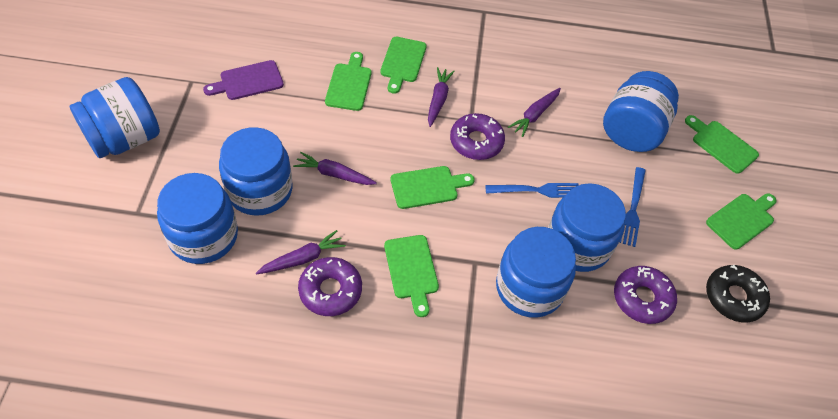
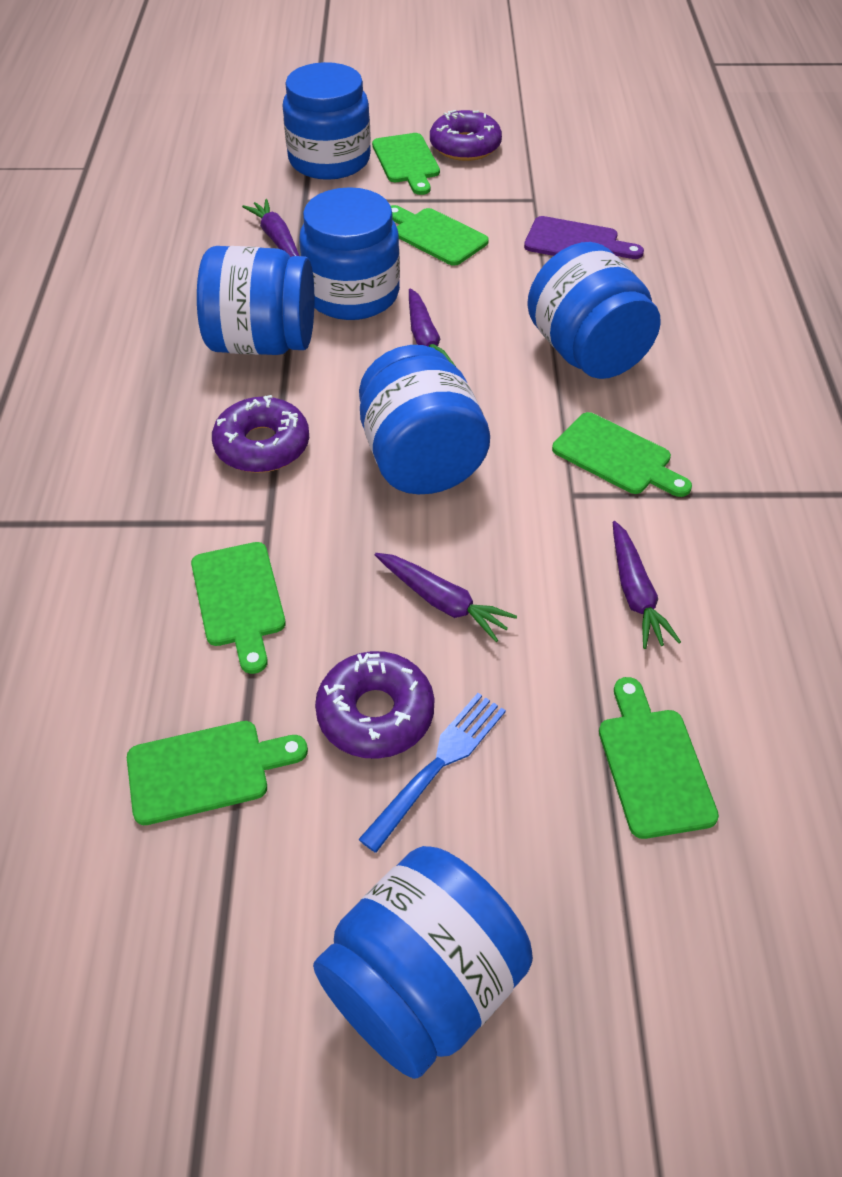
black donut: 1 -> 0
blue fork: 2 -> 1

